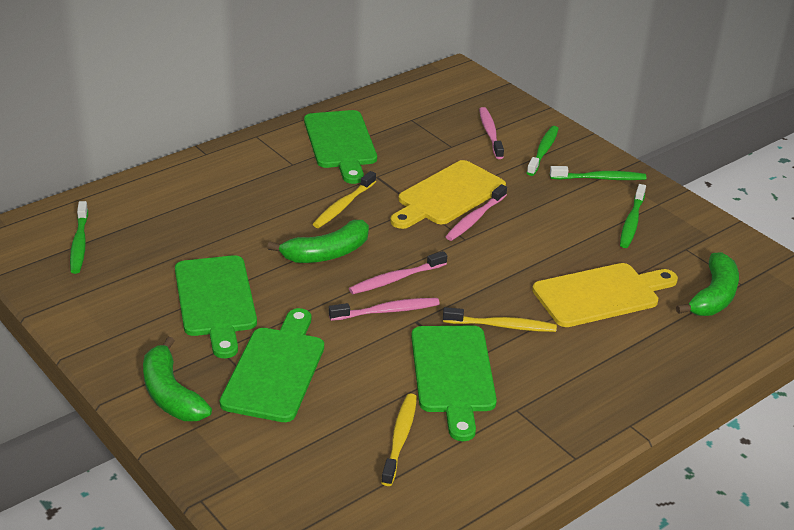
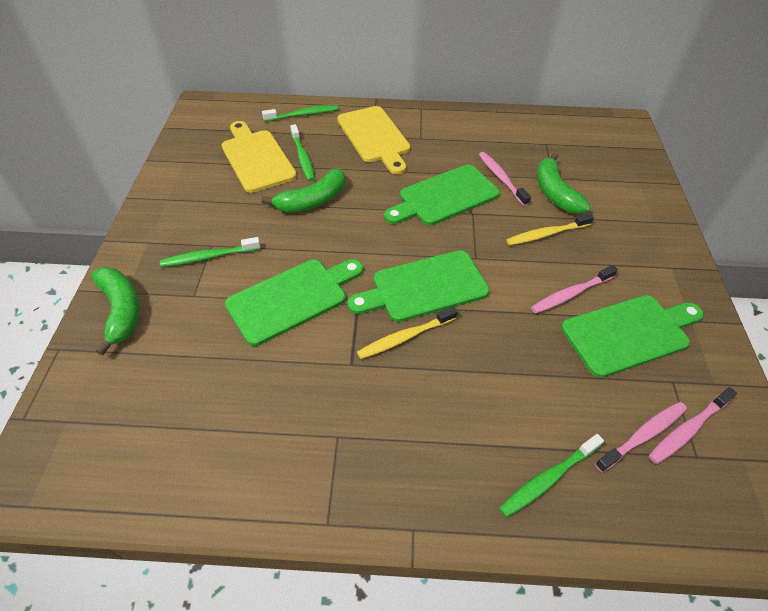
yellow toothbrush: 3 -> 2

